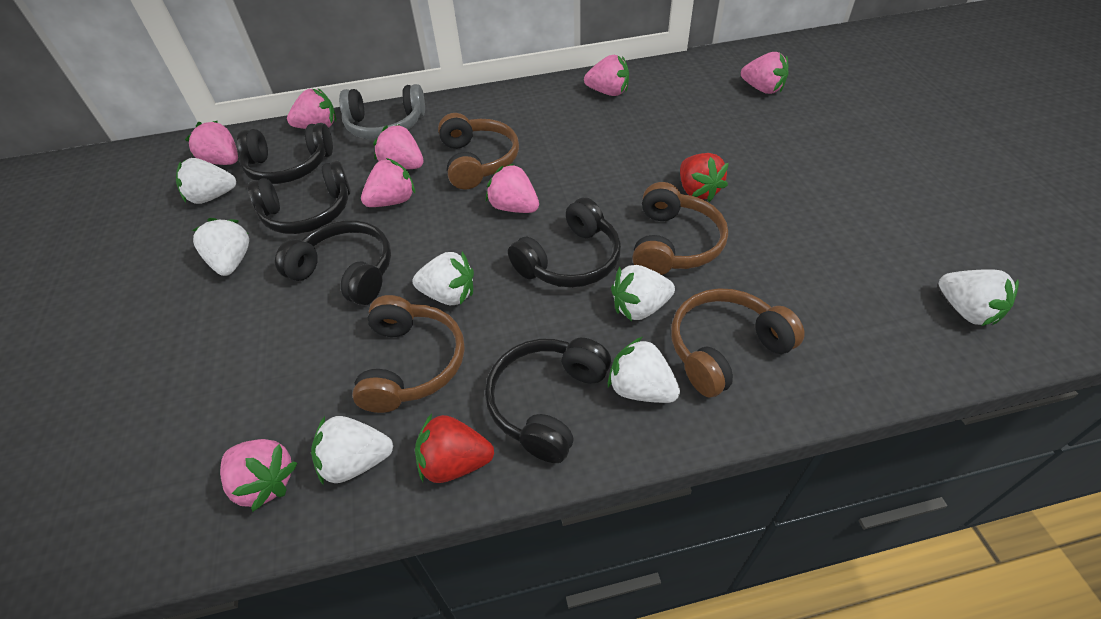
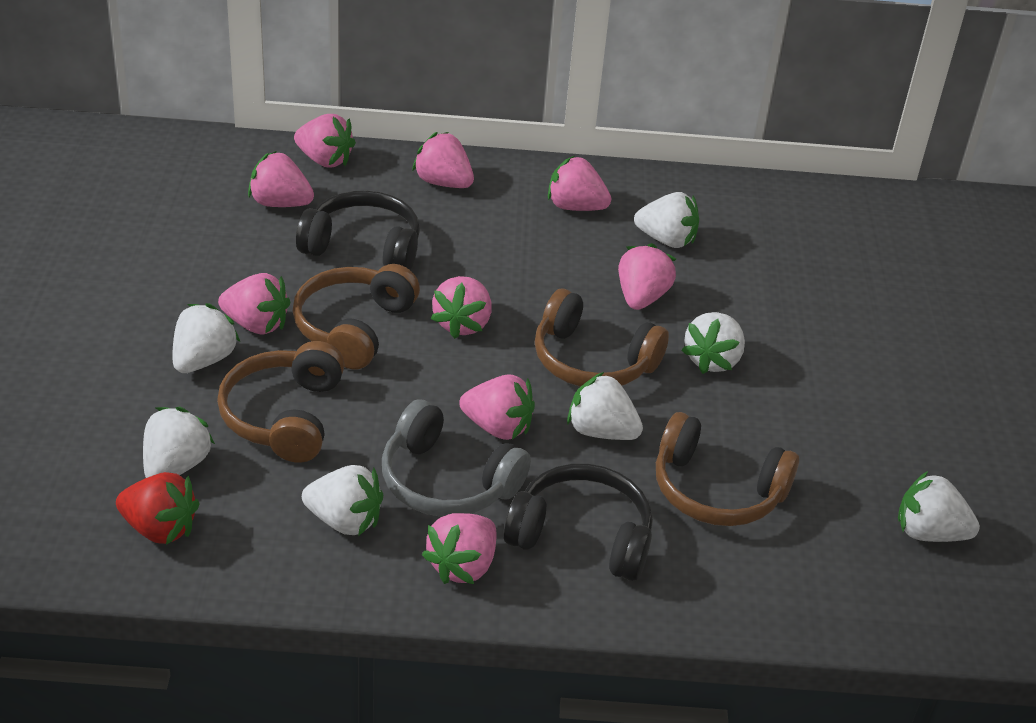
black headphones: 5 -> 2
pink strawberry: 8 -> 9
red strawberry: 2 -> 1

